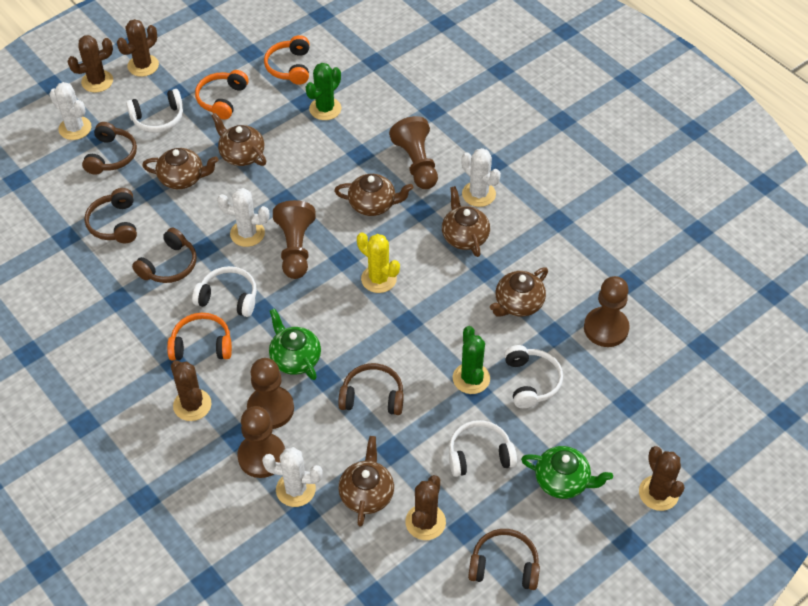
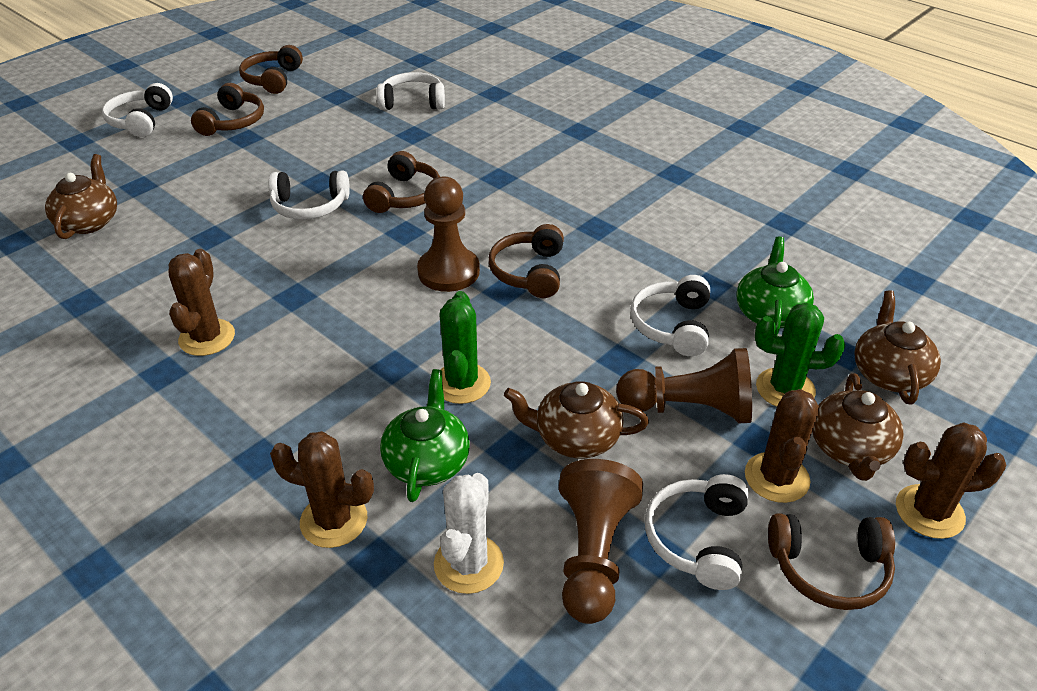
brown cactus: 5 -> 4
brown pawn: 5 -> 3
brown teapot: 6 -> 4
orange headphones: 3 -> 0
white cactus: 4 -> 1
white headphones: 4 -> 5
yellow cactus: 1 -> 0

